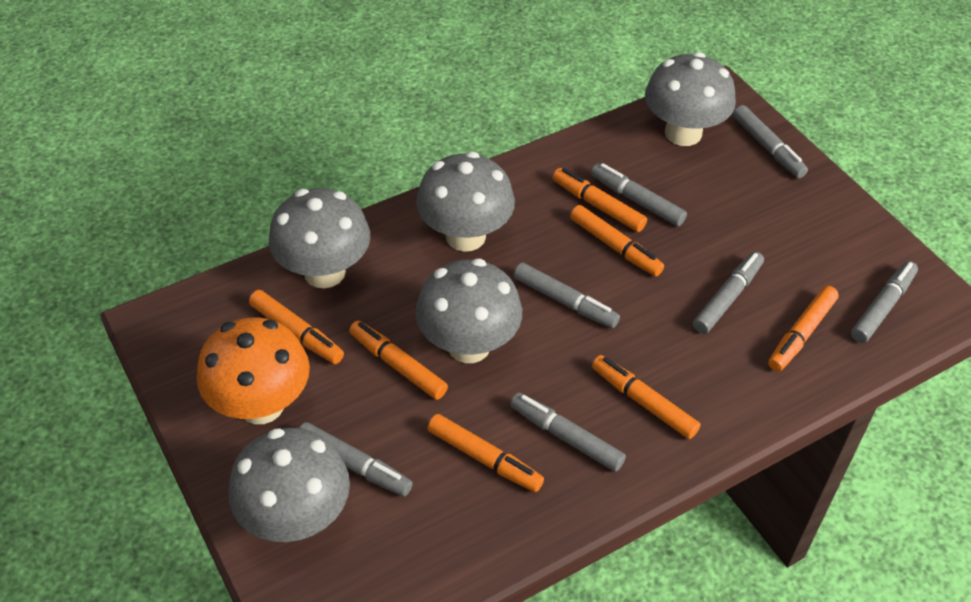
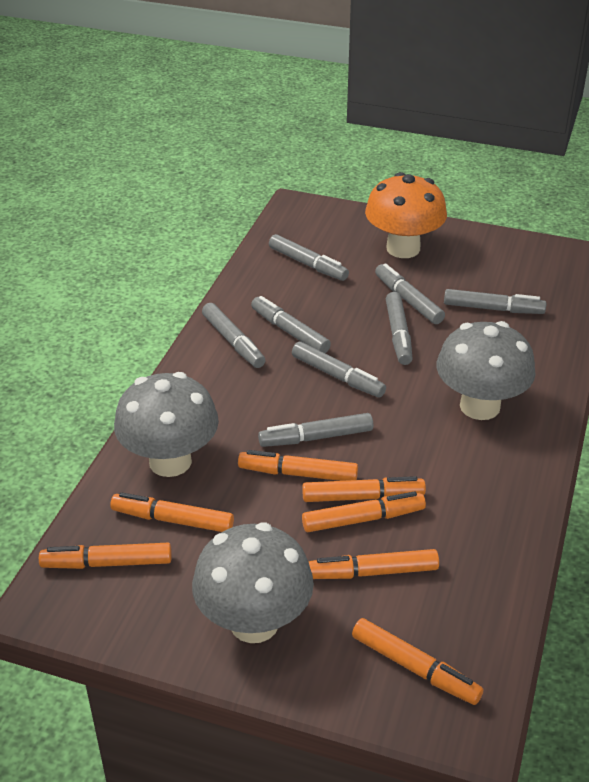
grey marker: 7 -> 8
grey mushroom: 5 -> 3

